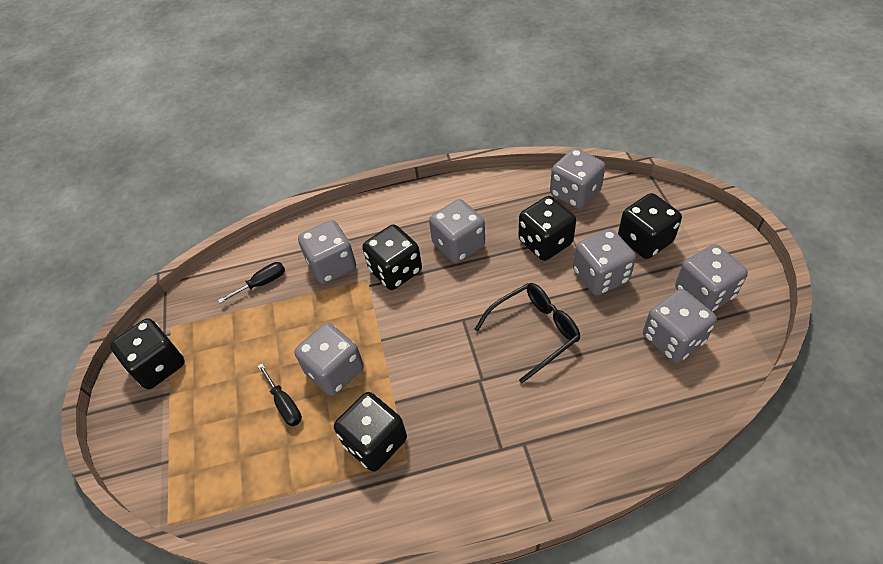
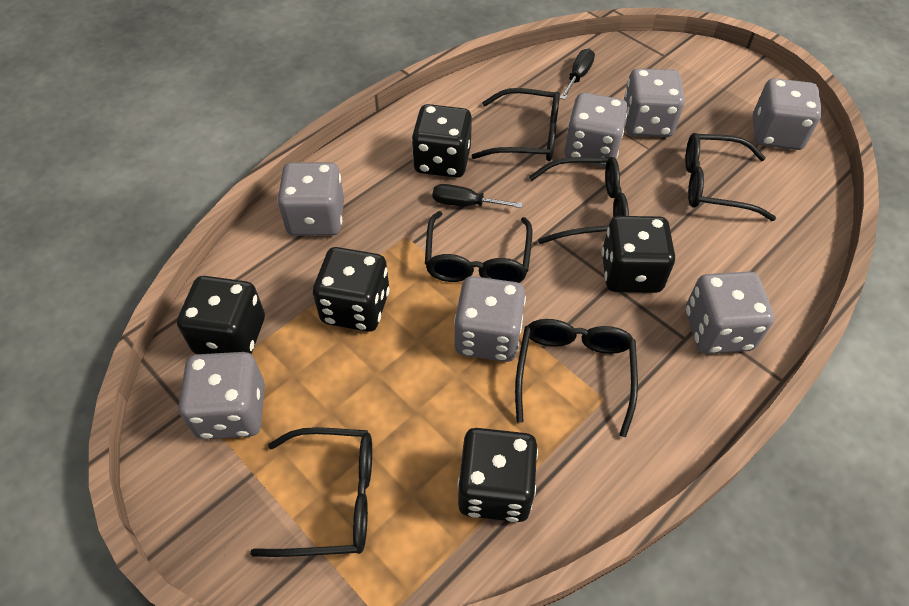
black glasses: 1 -> 6

